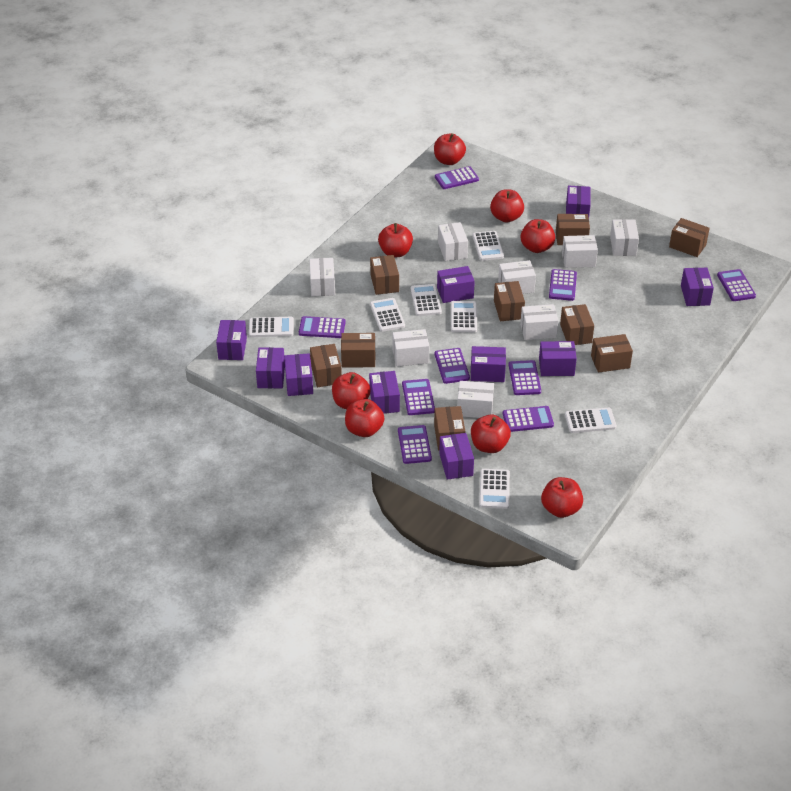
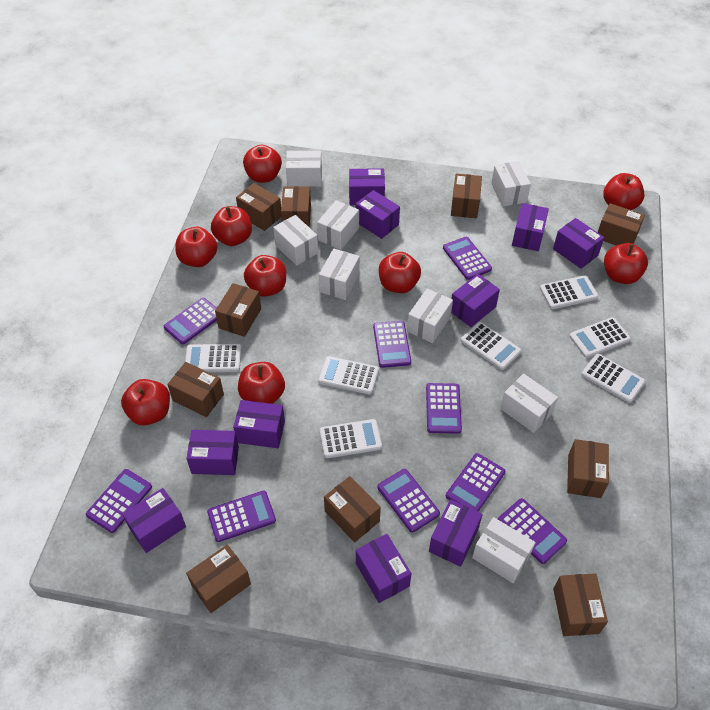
brown box: 9 -> 10
red apple: 8 -> 9

